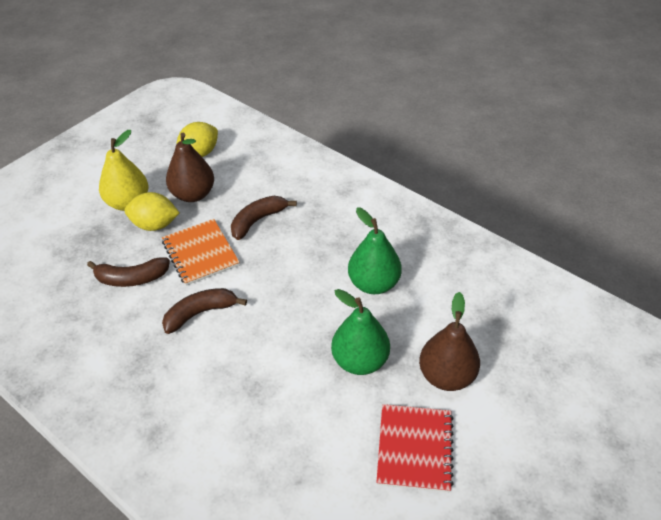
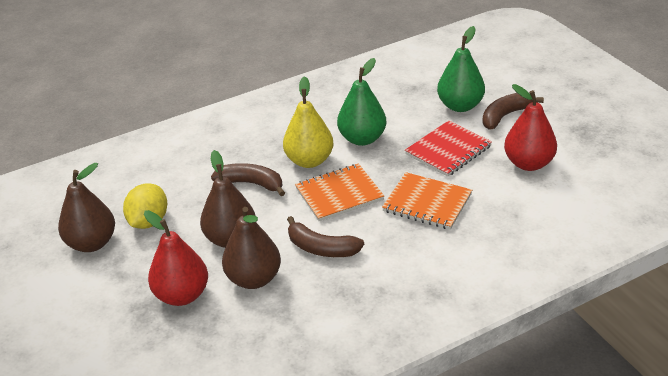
brown pear: 2 -> 3
orange notebook: 1 -> 2
red pear: 0 -> 2
yellow lemon: 2 -> 1

